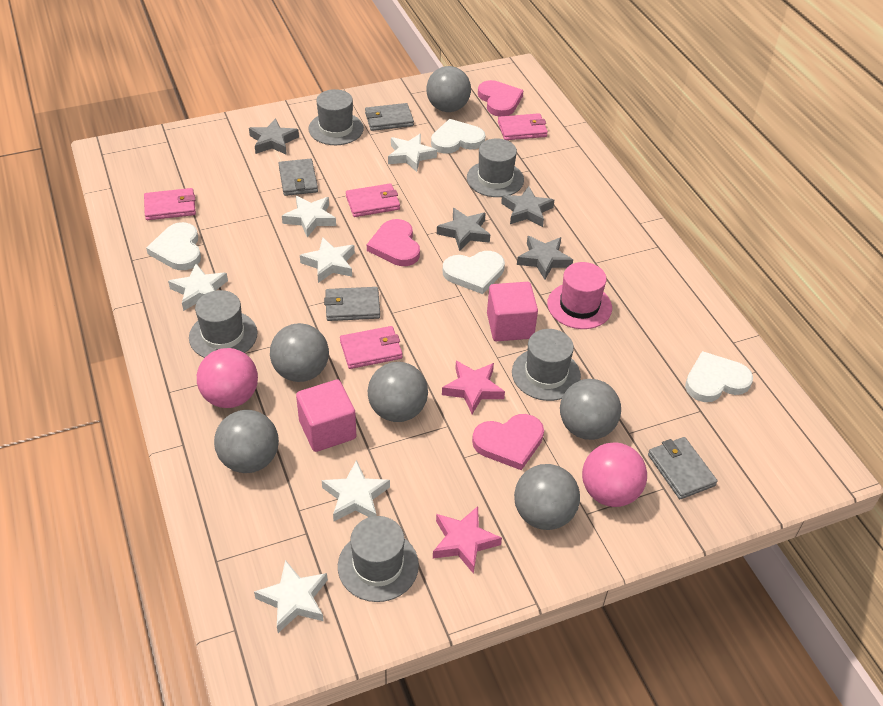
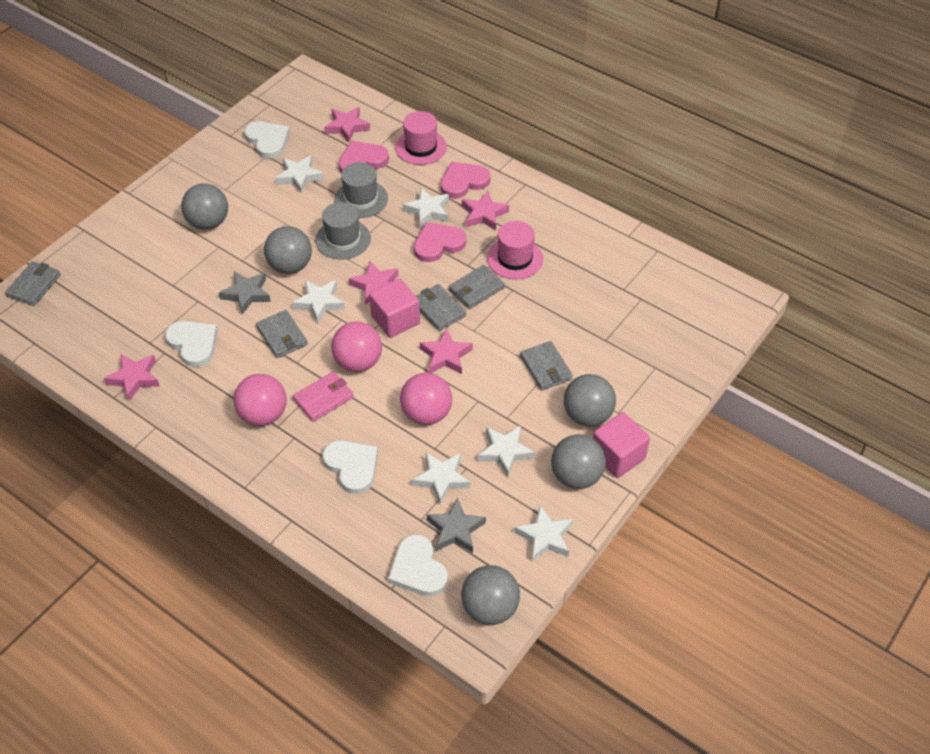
grey ball: 6 -> 5
grey hat: 5 -> 2
grey star: 4 -> 2
grey wallet: 4 -> 5
pink ball: 2 -> 3
pink hat: 1 -> 2
pink star: 2 -> 5
pink wallet: 4 -> 1

